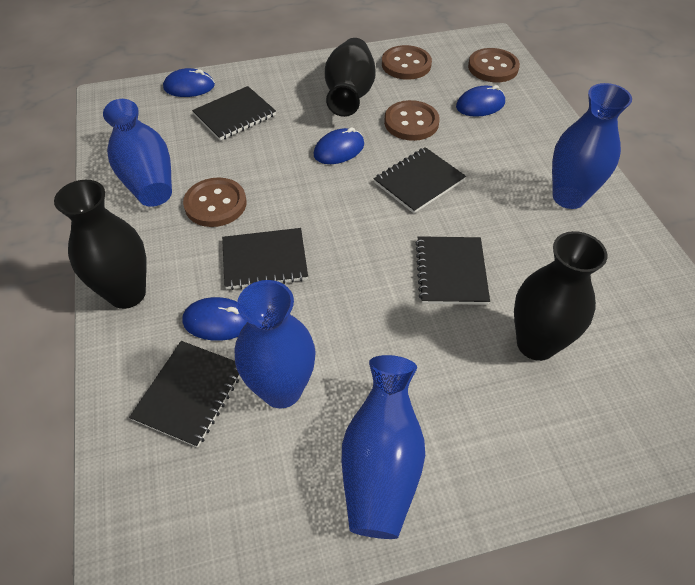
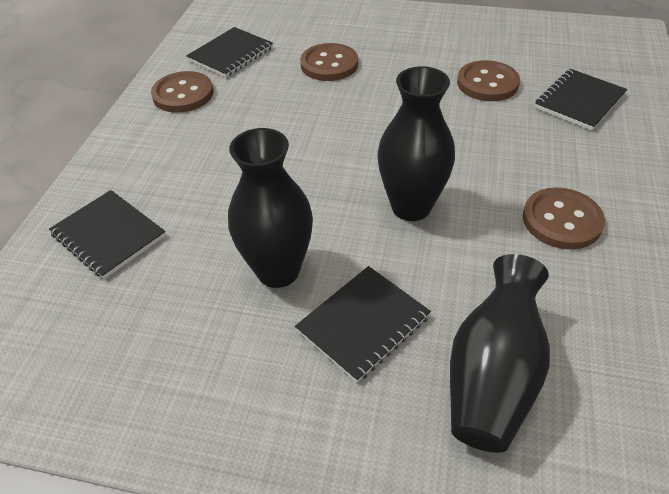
black notebook: 5 -> 4
blue mouse: 4 -> 0
blue vase: 4 -> 0

